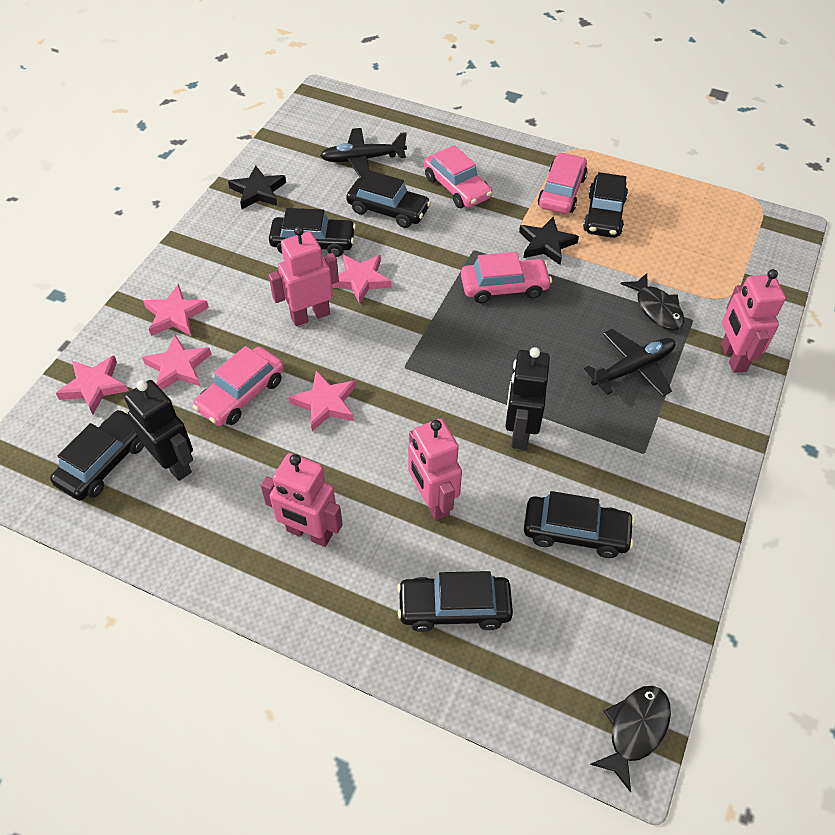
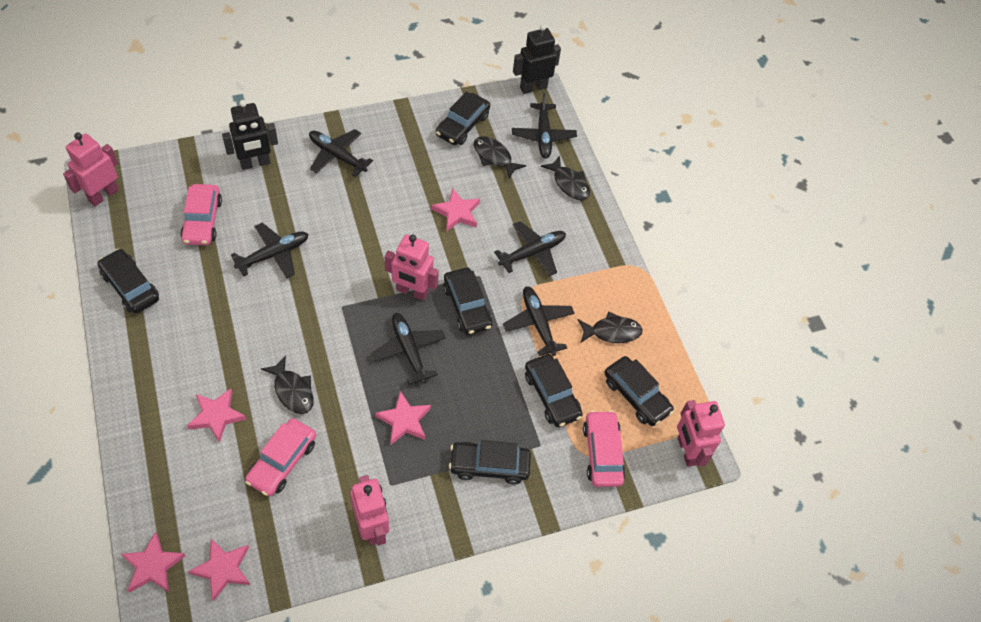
black fish: 2 -> 4
black plane: 2 -> 6
black star: 2 -> 0
pink car: 4 -> 3

